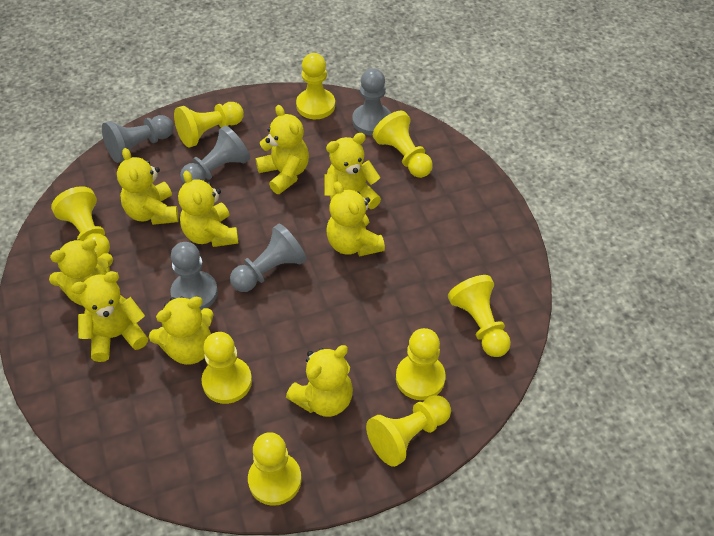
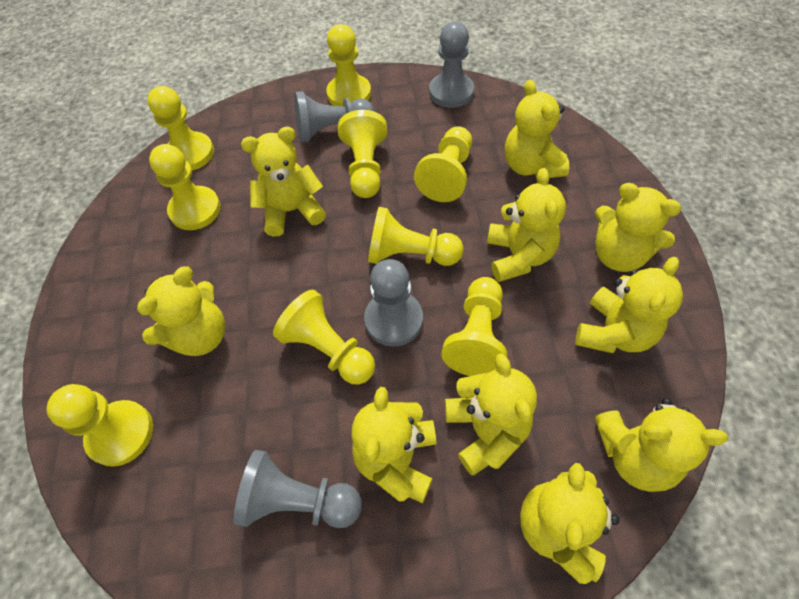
grey pawn: 5 -> 4
yellow teddy bear: 9 -> 10

